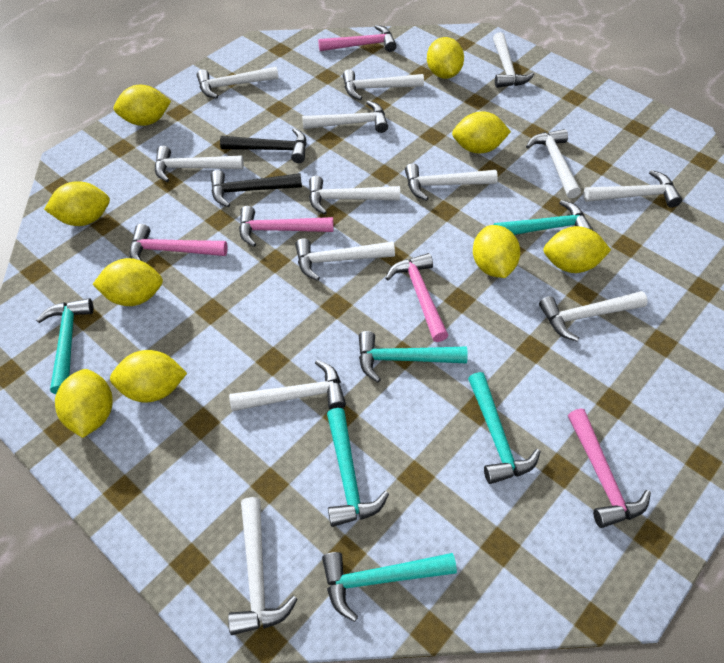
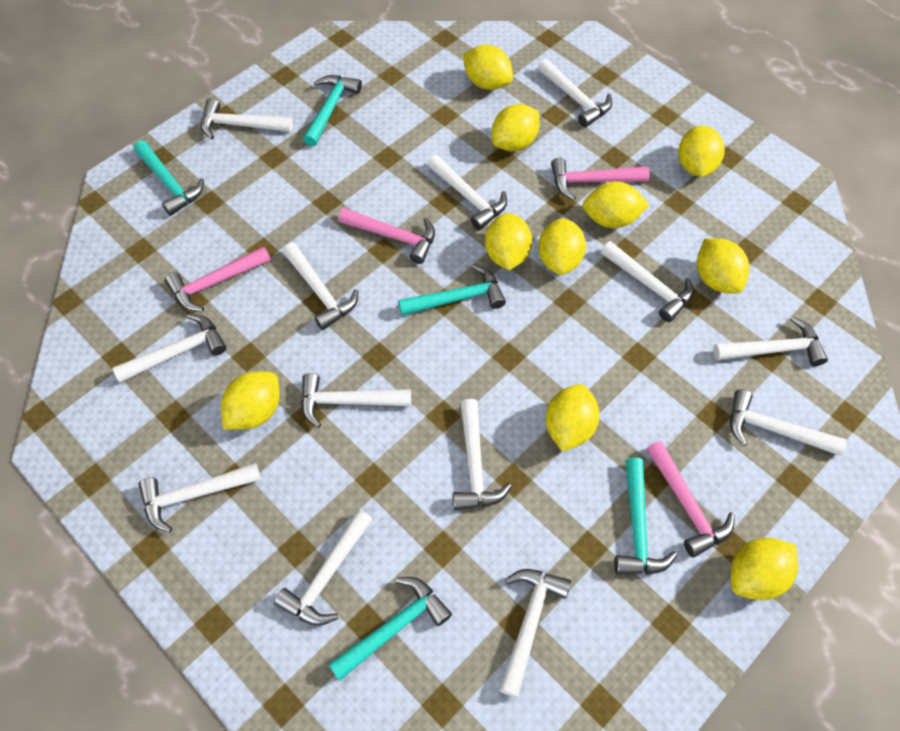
black hammer: 2 -> 0
pink hammer: 5 -> 4
turquoise hammer: 6 -> 5
yellow lemon: 9 -> 10

